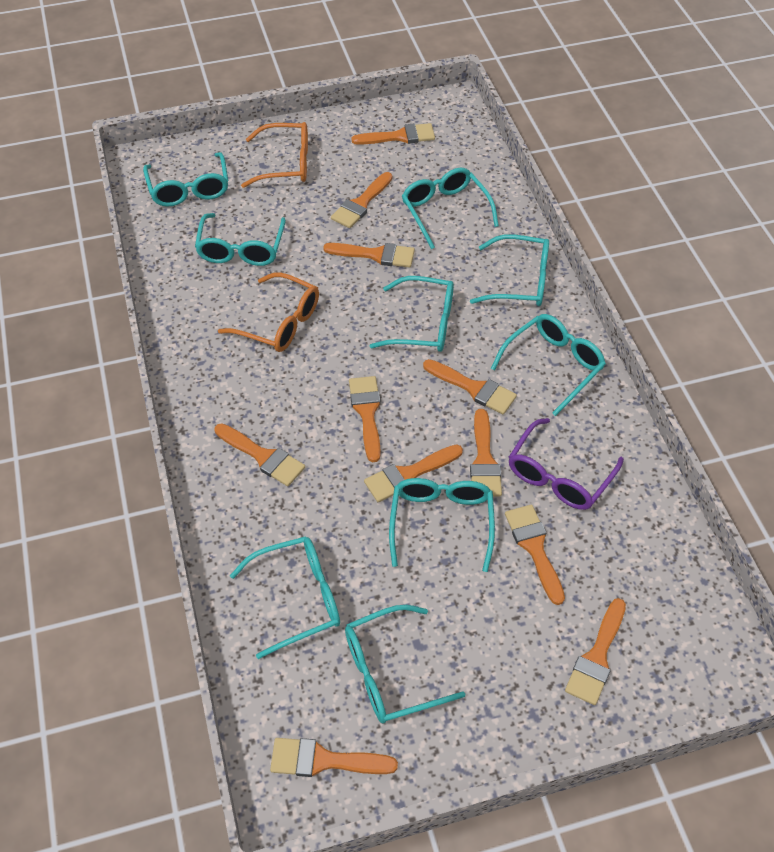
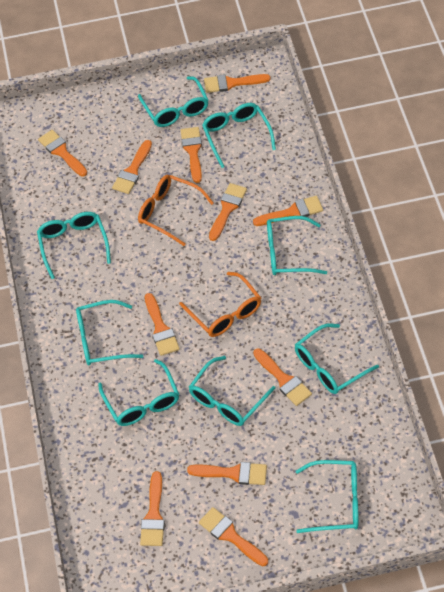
purple glasses: 1 -> 0

